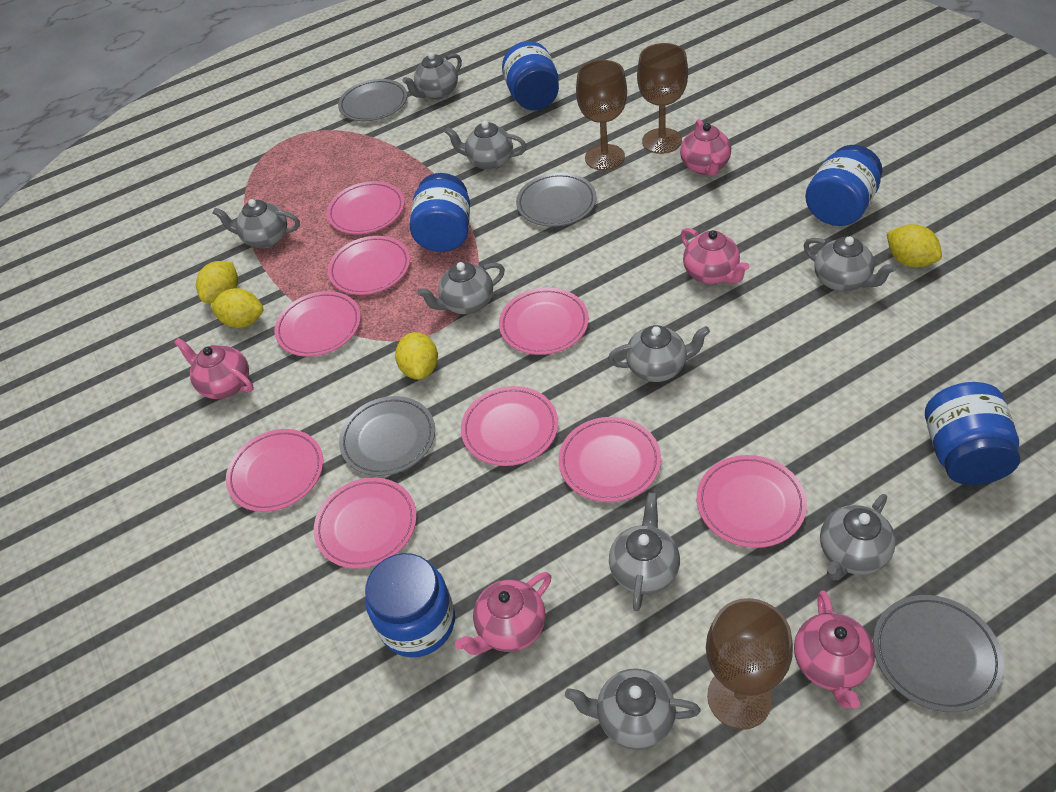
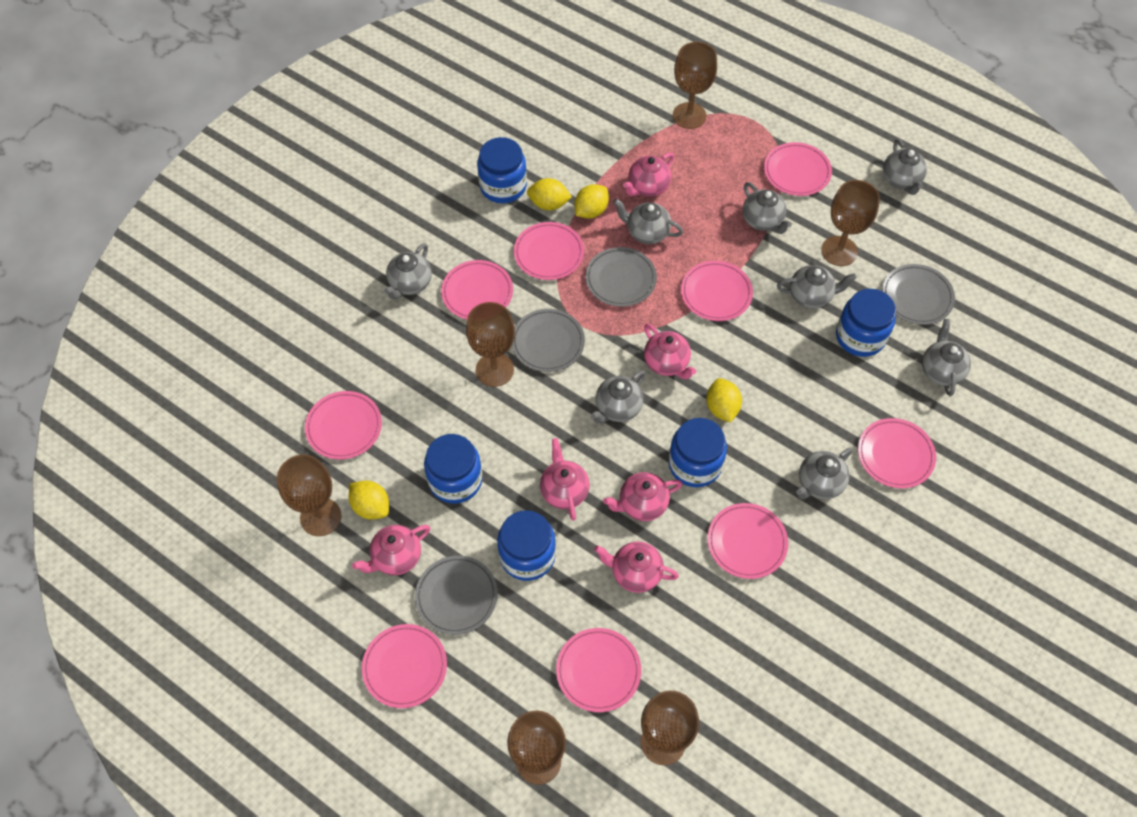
brown goblet: 3 -> 6
grey teapot: 9 -> 8
pink teapot: 5 -> 6

